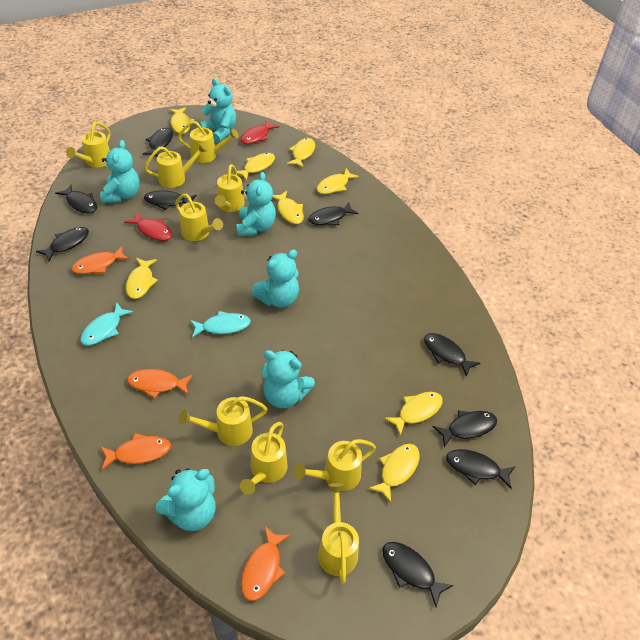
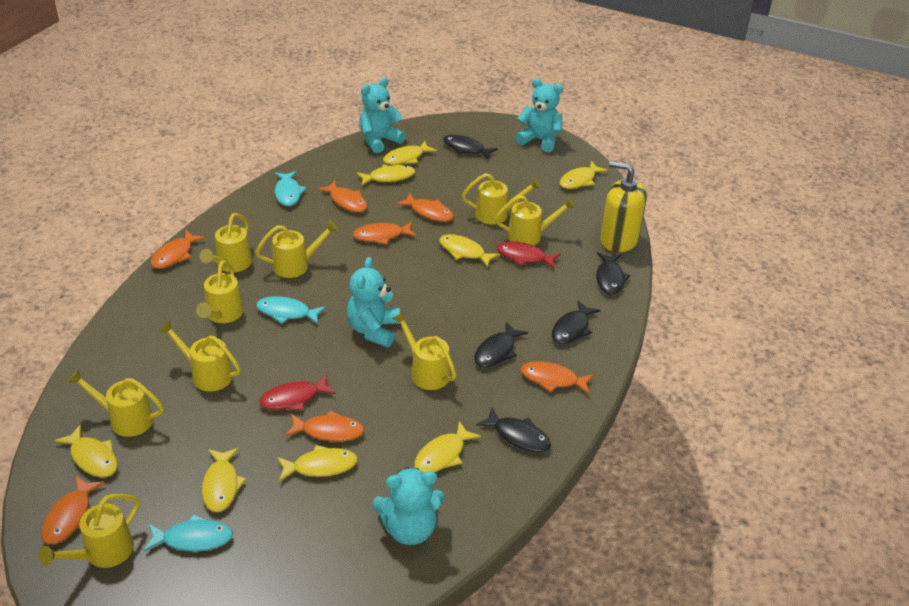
black fish: 9 -> 5
orange fish: 4 -> 7
turquoise fish: 2 -> 3
turquoise teddy bear: 6 -> 4
yellow soap dispenser: 0 -> 1

